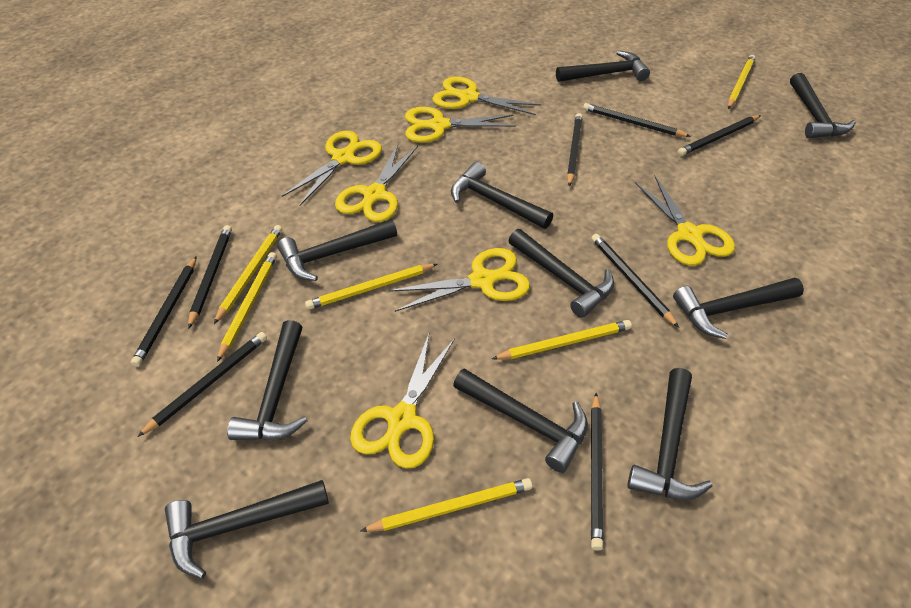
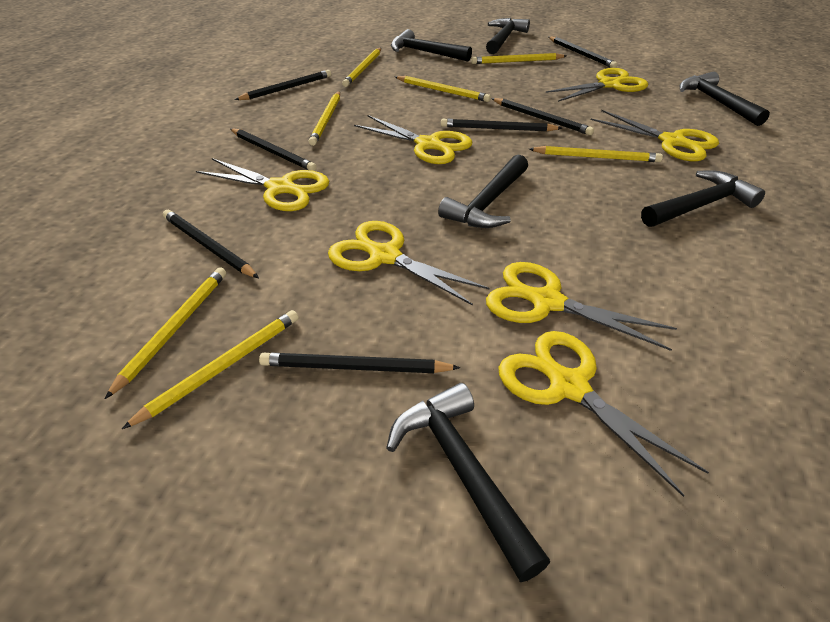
black hammer: 10 -> 6
black pencil: 8 -> 7
yellow pencil: 6 -> 7

